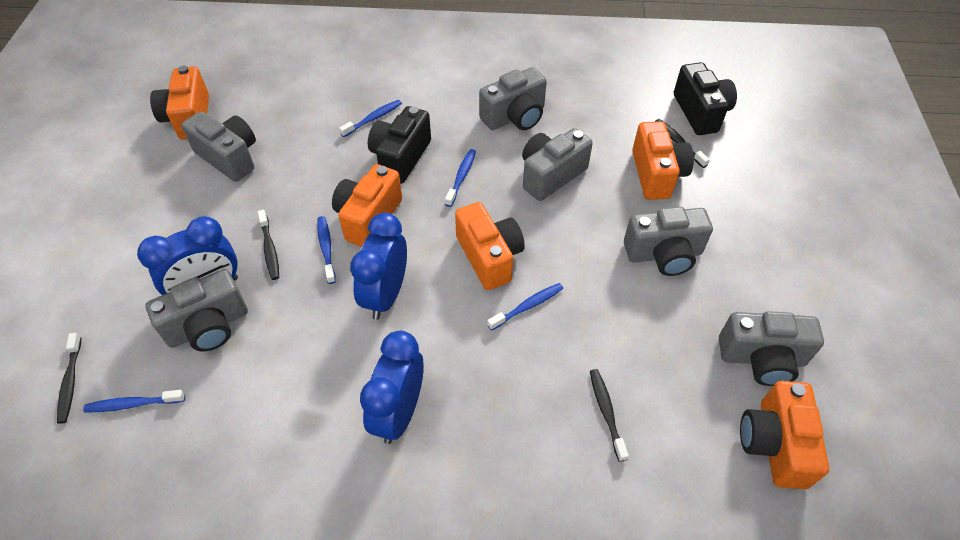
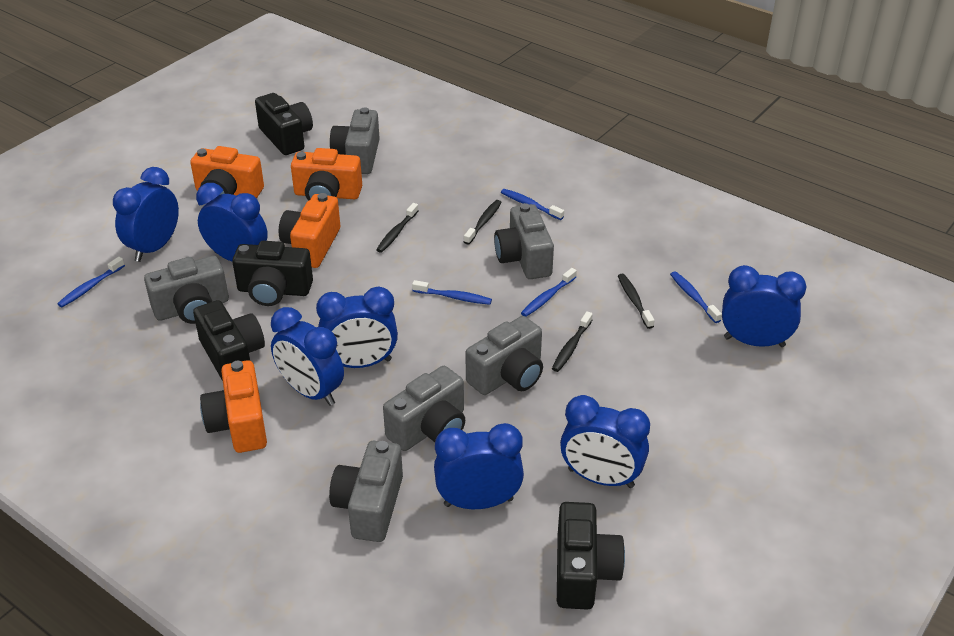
black camera: 2 -> 4
blue clock: 3 -> 7
orange camera: 5 -> 4

